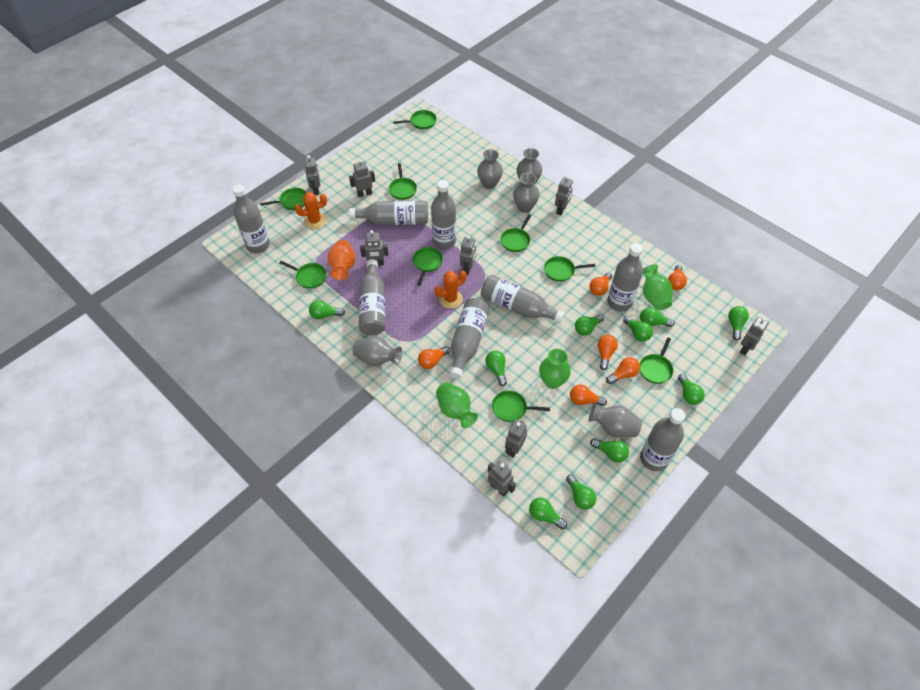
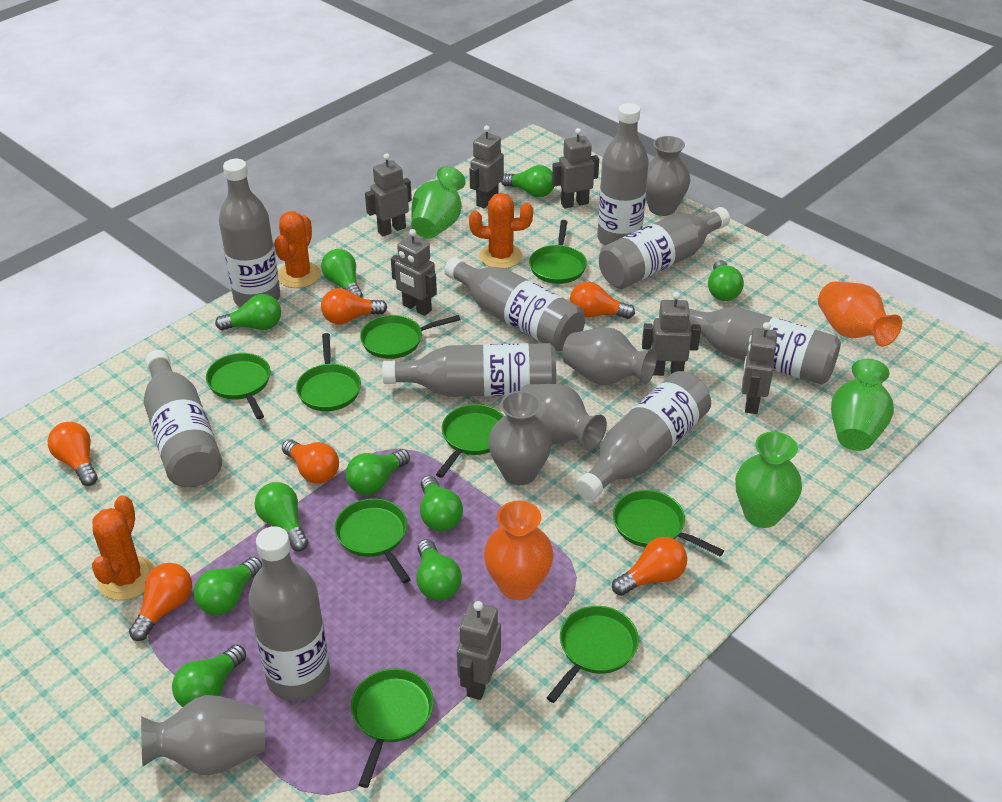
grey bottle: 8 -> 9
grey robot: 8 -> 7
orange cactus: 2 -> 3
orange vase: 1 -> 2

